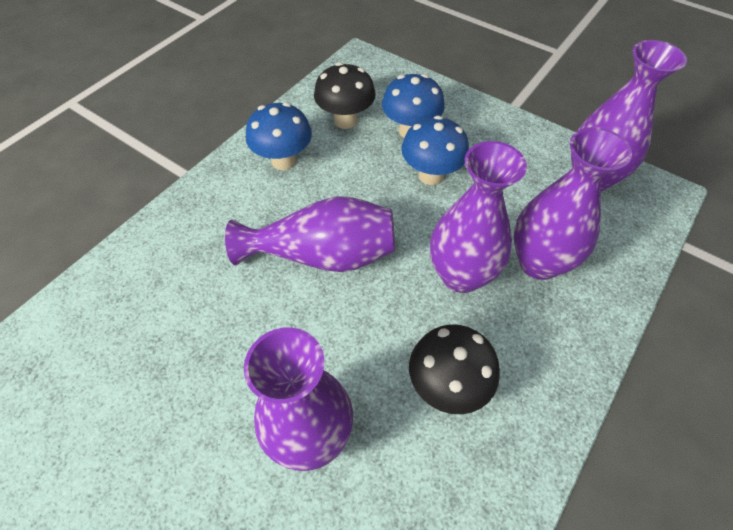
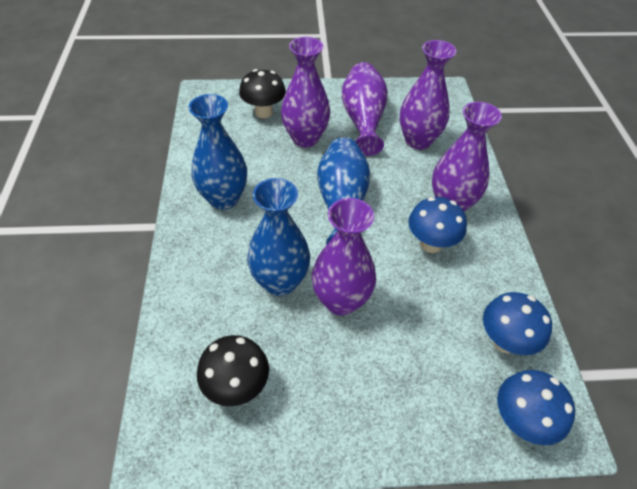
blue vase: 0 -> 3

